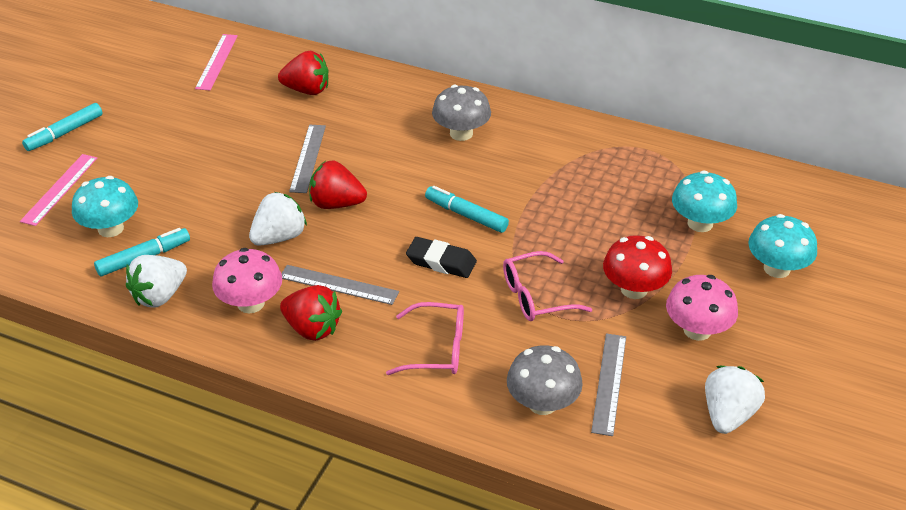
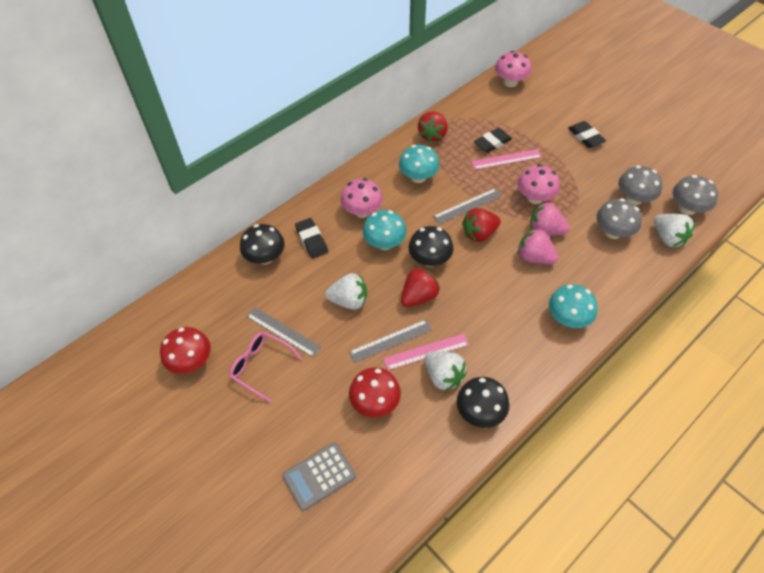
black eraser: 1 -> 3
black mushroom: 0 -> 3
grey calculator: 0 -> 1
grey mushroom: 2 -> 3
pink glasses: 2 -> 1
pink mushroom: 2 -> 3
pink strawberry: 0 -> 2
red mushroom: 1 -> 2
turquoise marker: 3 -> 0

